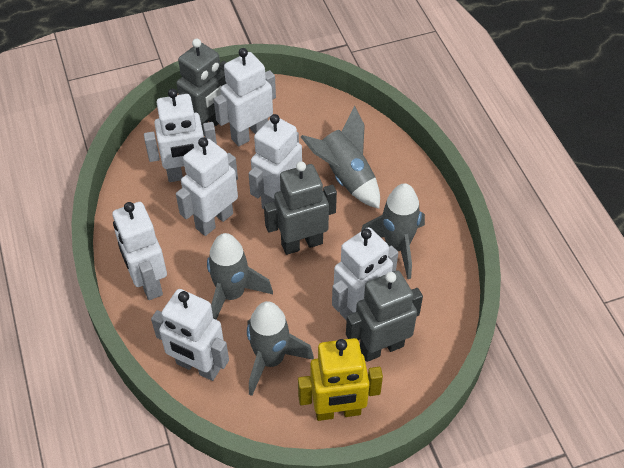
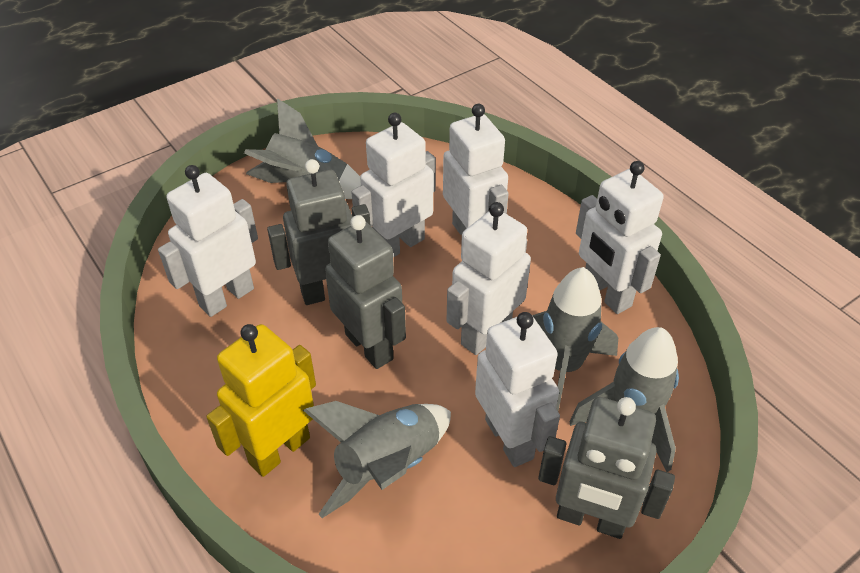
white robot: 7 -> 6

